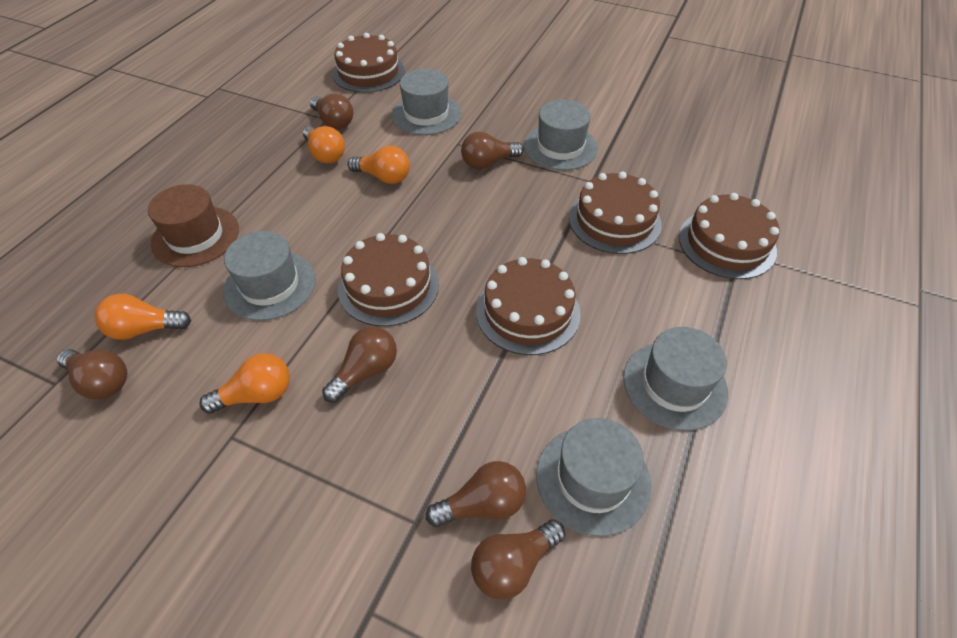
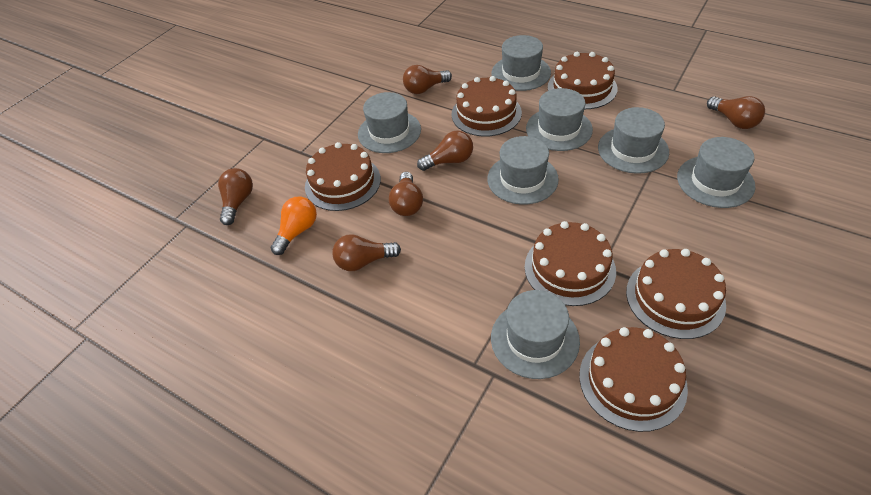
brown cake: 5 -> 6
brown hat: 1 -> 0
grey hat: 5 -> 7
orange light bulb: 4 -> 1

